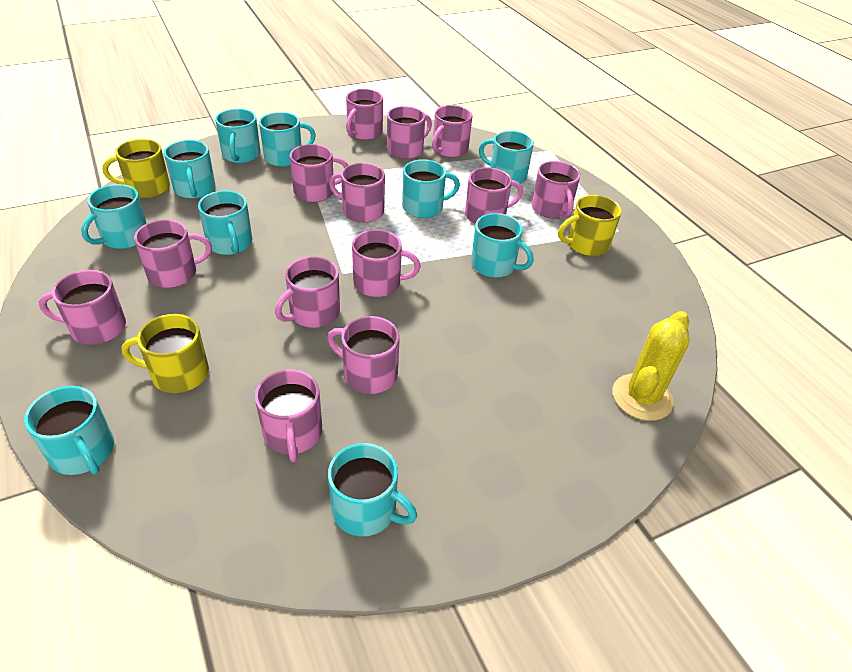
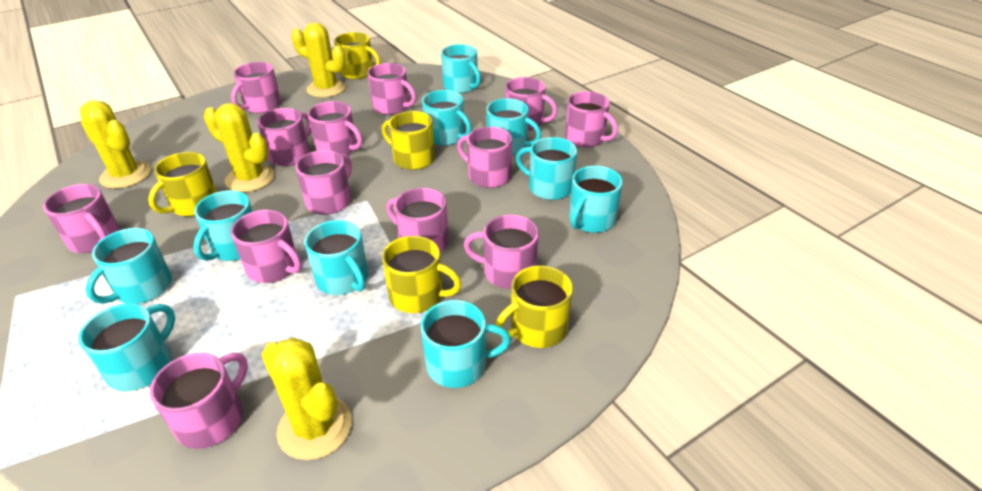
yellow cactus: 1 -> 4
yellow mug: 3 -> 5

